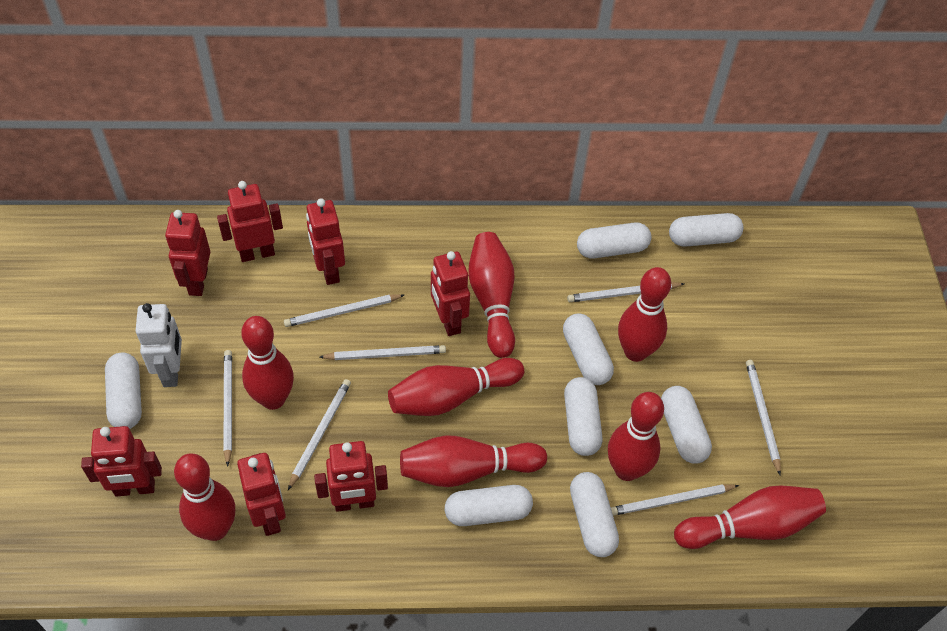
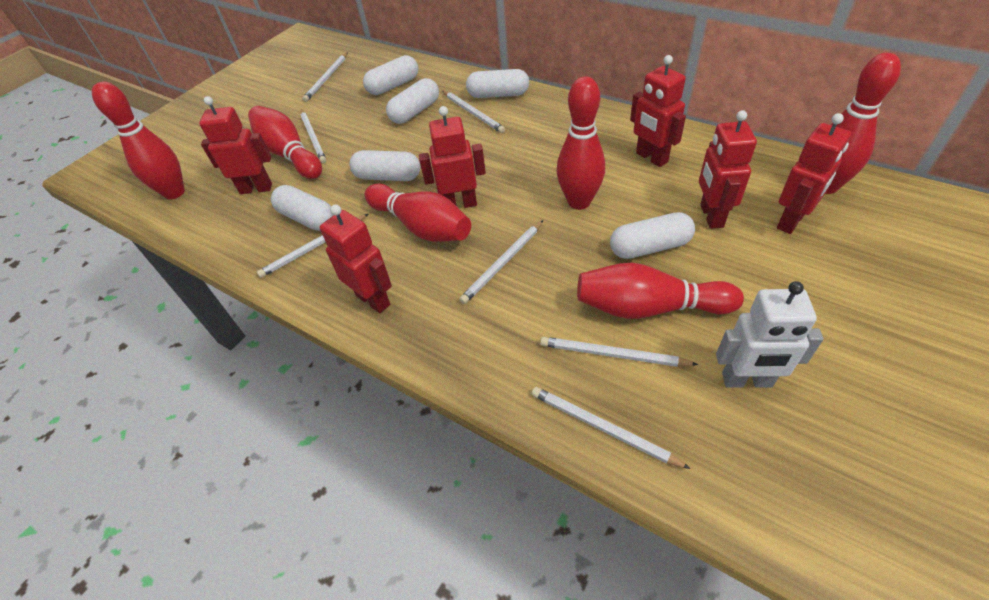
red bowling pin: 8 -> 6
red robot: 7 -> 6
white capsule: 8 -> 6

